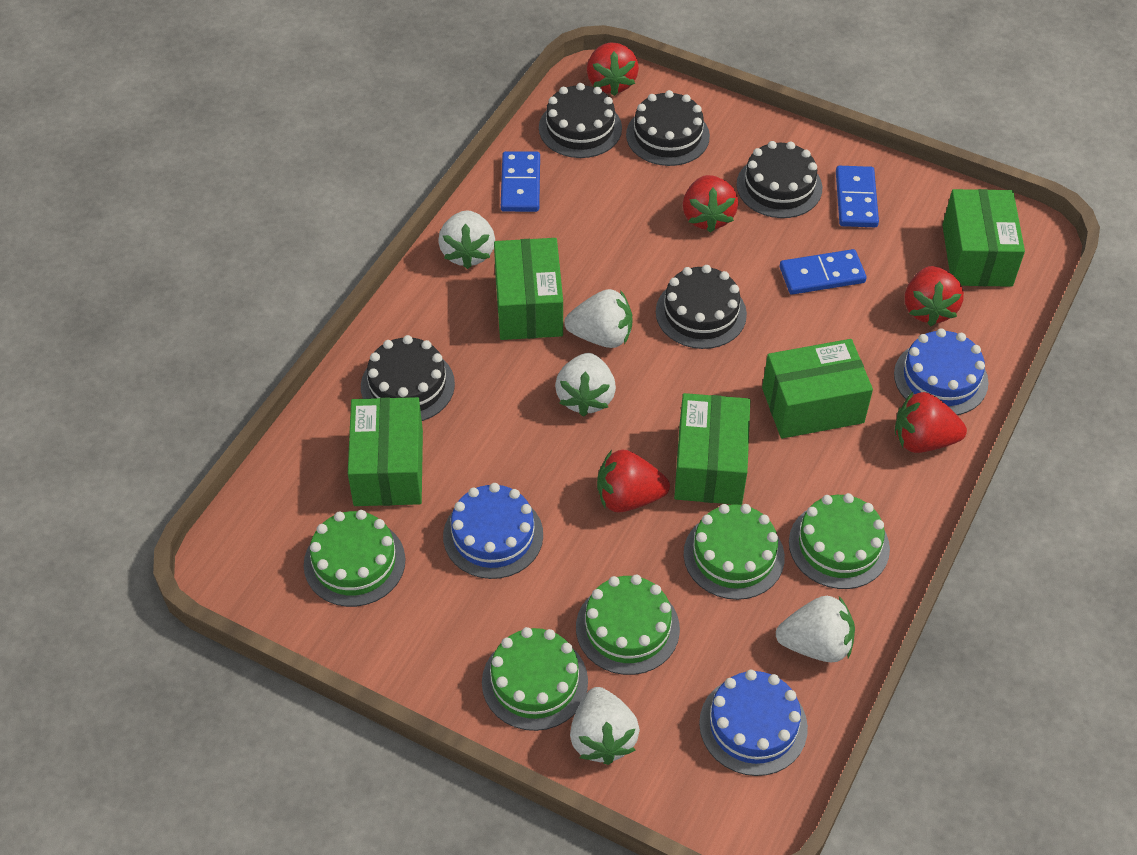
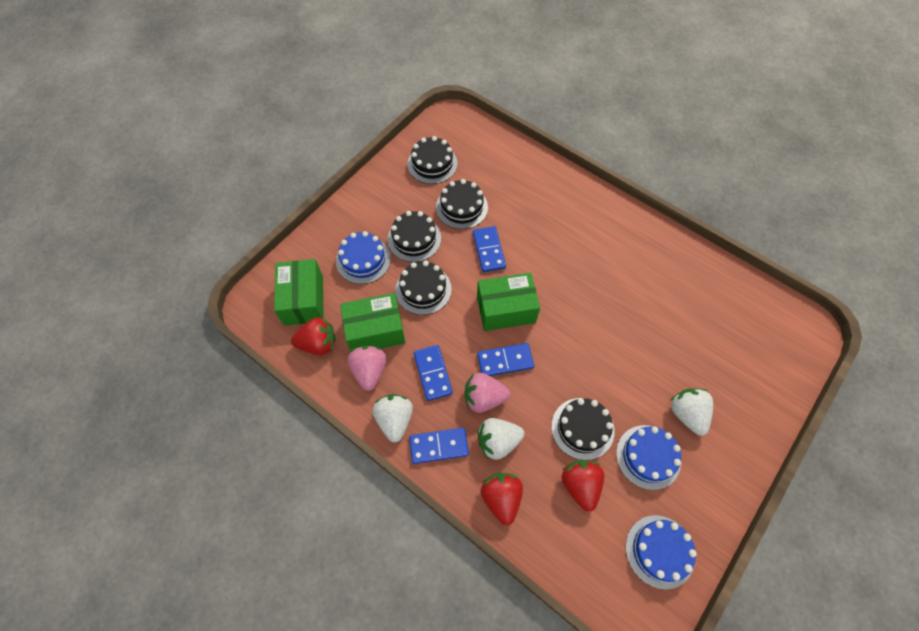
blue domino: 3 -> 4
green box: 5 -> 3
green cake: 5 -> 0
pink strawberry: 0 -> 2
red strawberry: 5 -> 3
white strawberry: 5 -> 3

